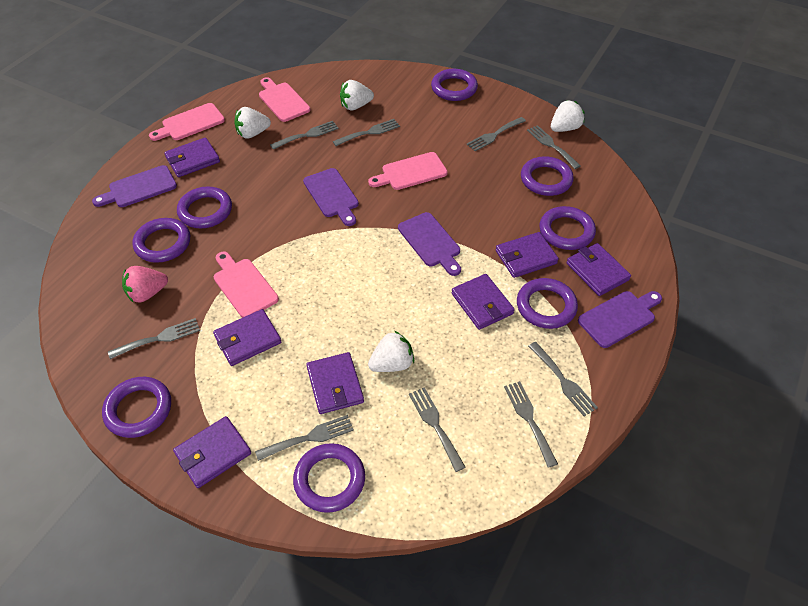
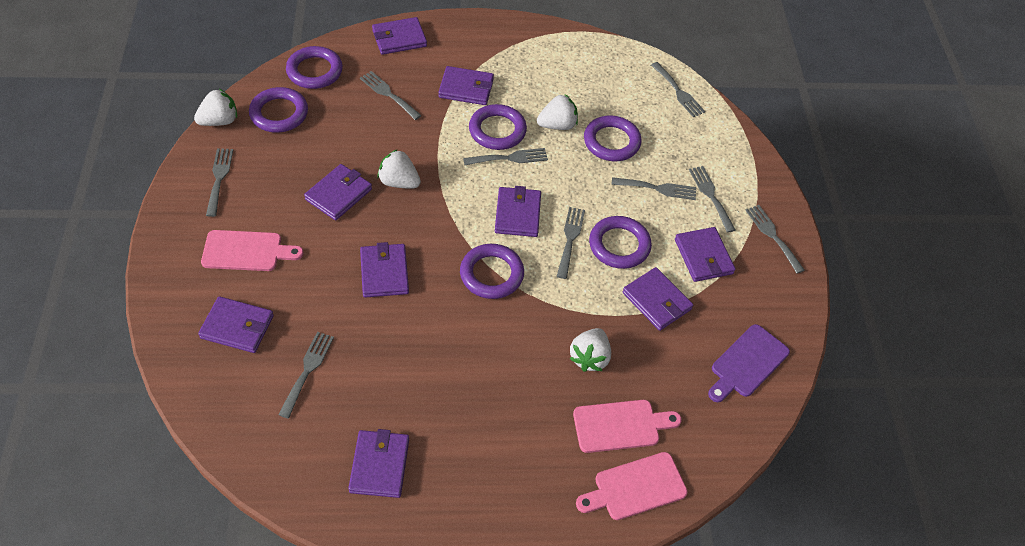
pink cutting board: 4 -> 3
pink strawberry: 1 -> 0
purple cutting board: 4 -> 1
purple ring: 8 -> 6
purple wallet: 7 -> 9

